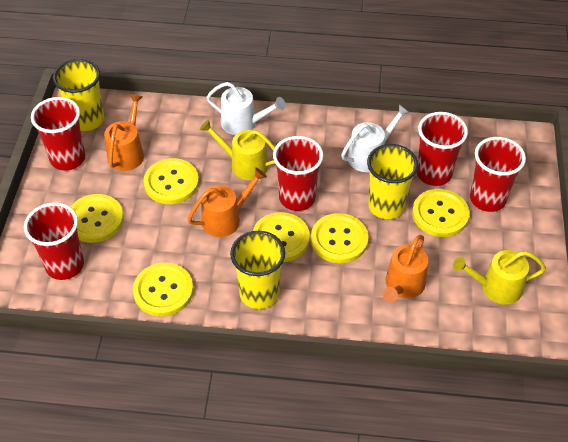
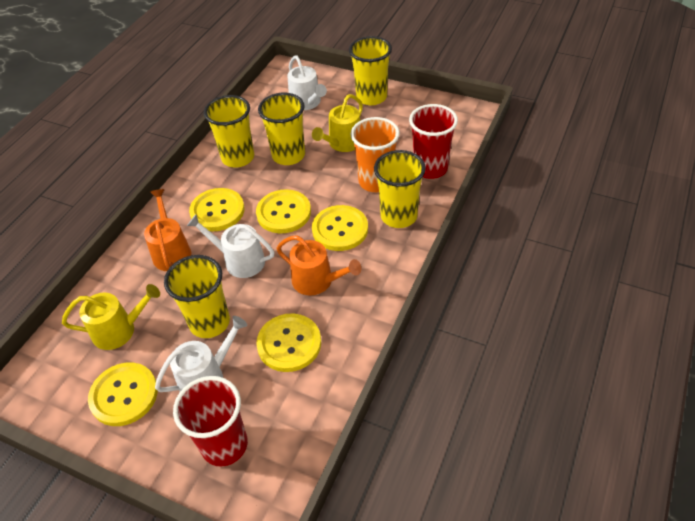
orange cup: 0 -> 1
orange watering can: 3 -> 2
red cup: 5 -> 2
white watering can: 2 -> 3
yellow button: 6 -> 5
yellow cup: 3 -> 5

